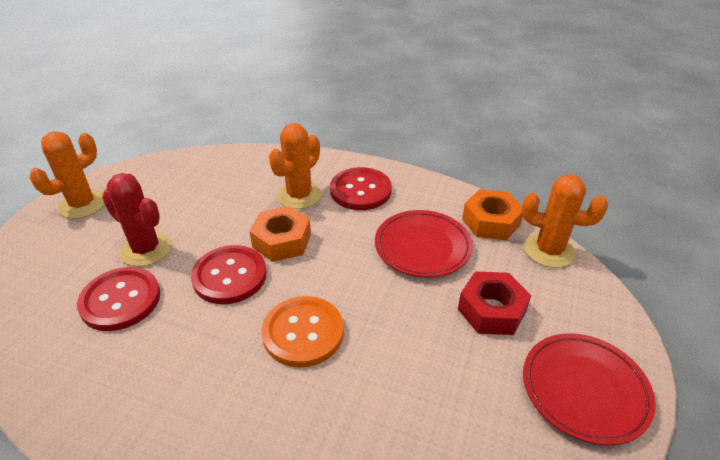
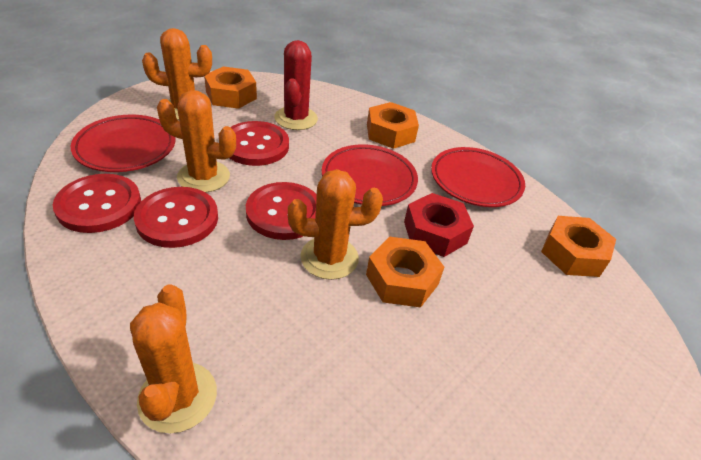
orange button: 1 -> 0
orange cactus: 3 -> 4
orange nut: 2 -> 4
red button: 3 -> 4
red plate: 2 -> 3

